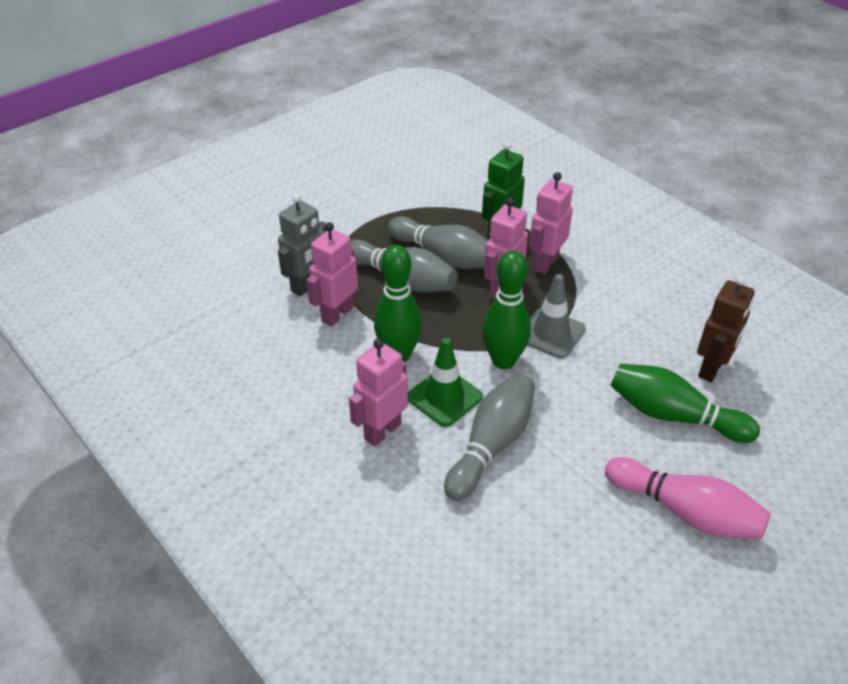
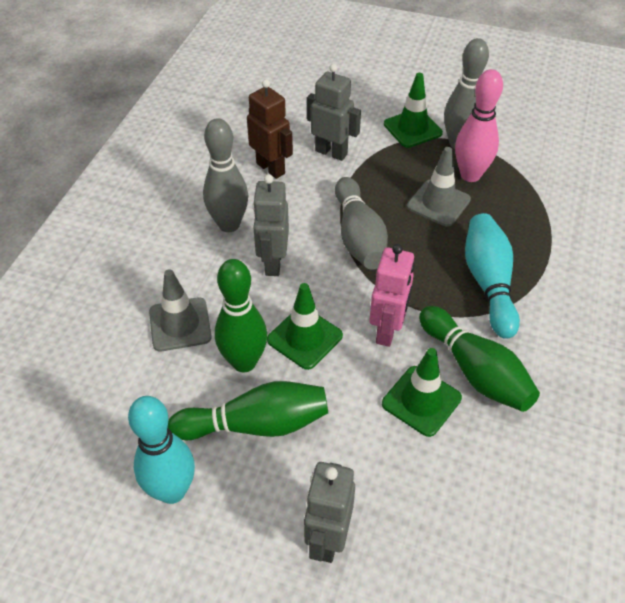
green robot: 1 -> 0
green traffic cone: 1 -> 3
grey robot: 1 -> 3
grey traffic cone: 1 -> 2
pink robot: 4 -> 1
turquoise bowling pin: 0 -> 2

